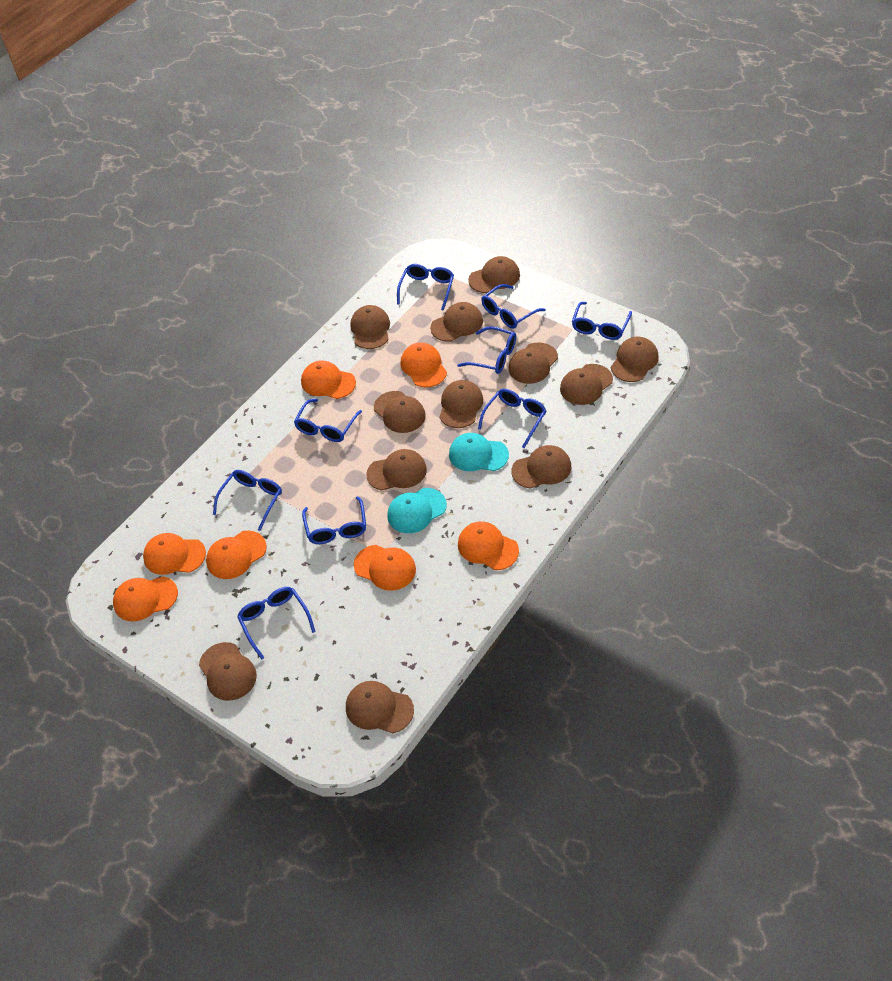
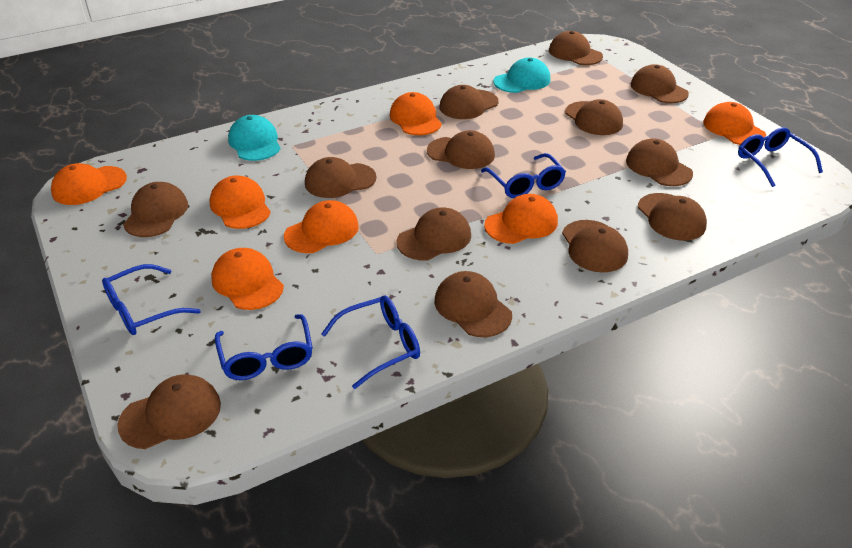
blue glasses: 9 -> 5
brown cap: 12 -> 13

